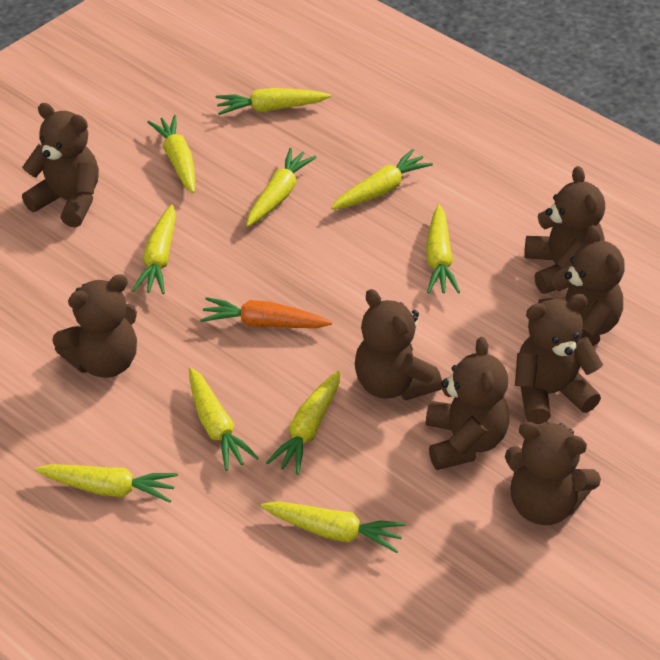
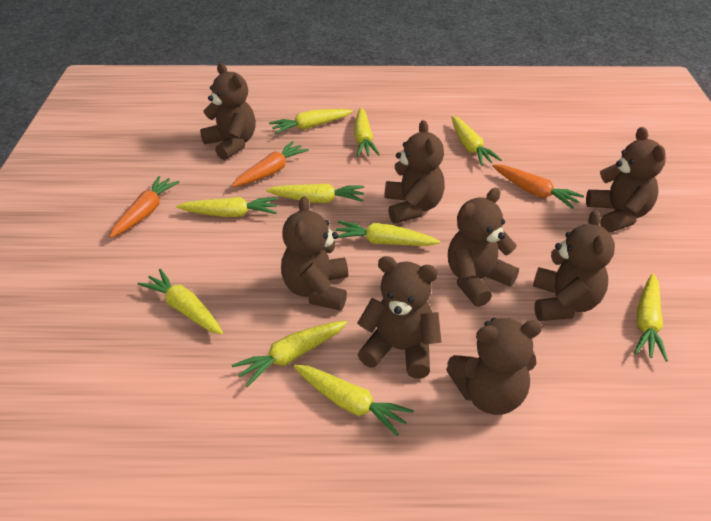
orange carrot: 1 -> 3

